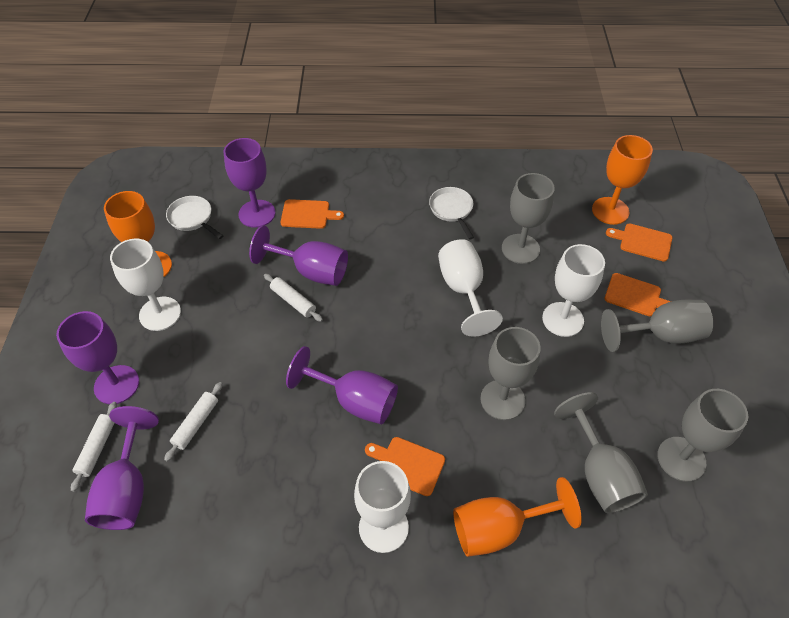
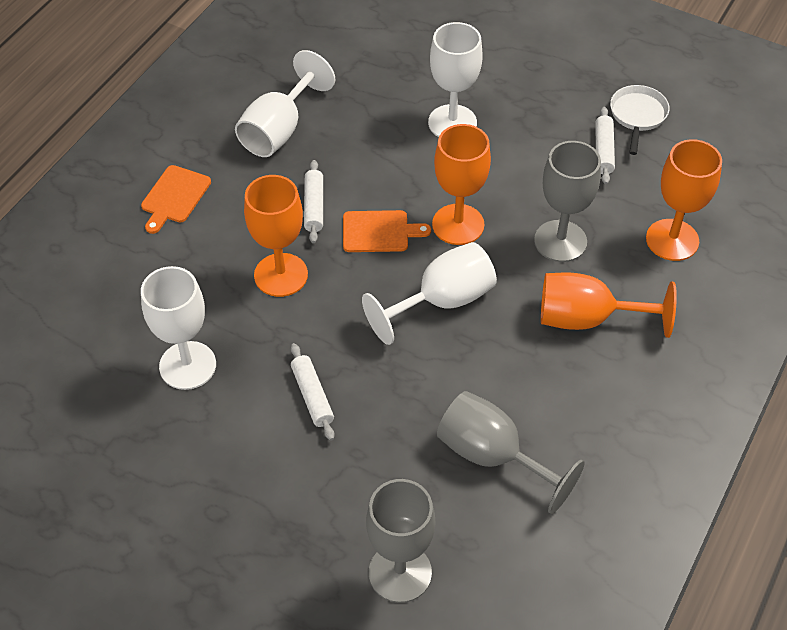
grey goblet: 5 -> 3
orange cutting board: 4 -> 2
orange goblet: 3 -> 4
purple goblet: 5 -> 0
white pan: 2 -> 1

